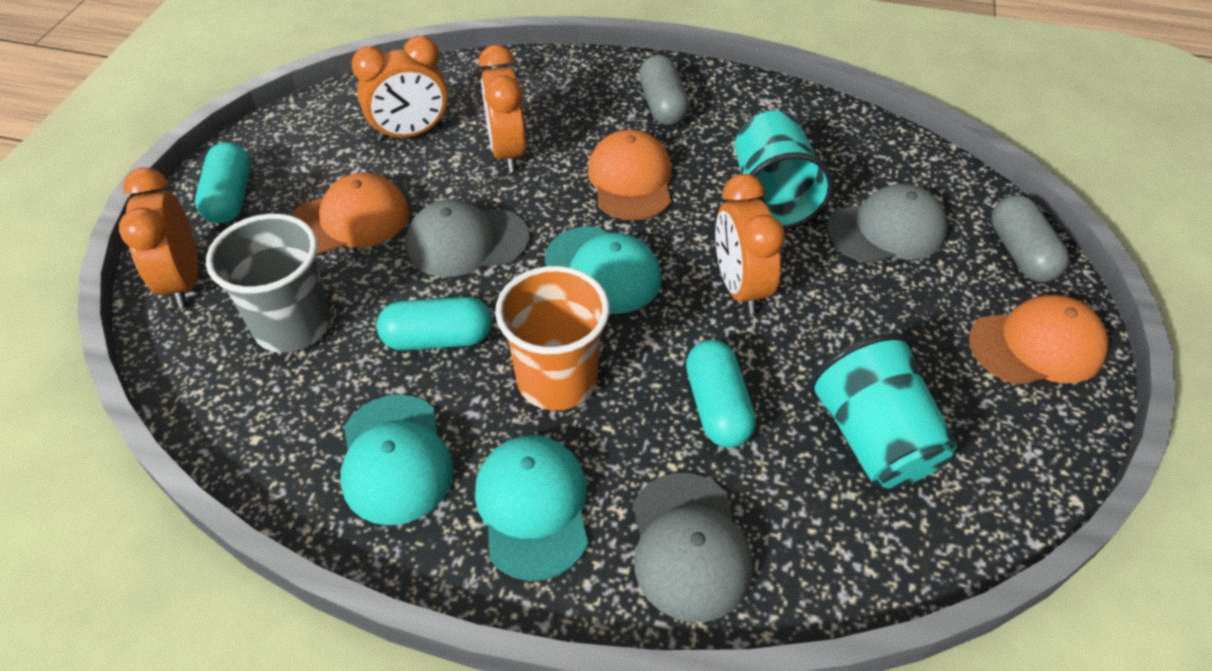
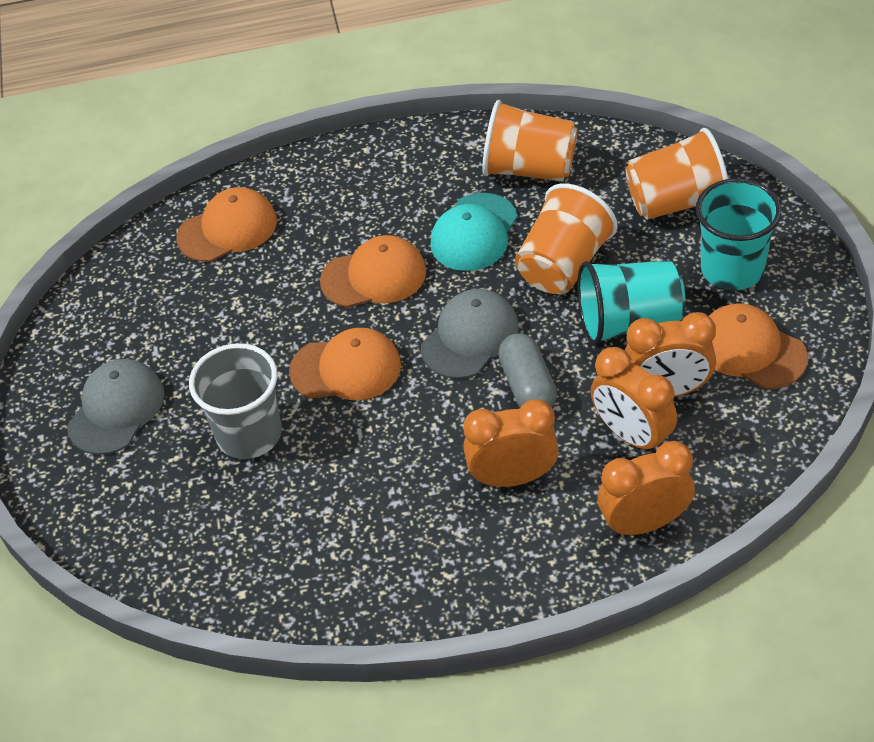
grey cap: 3 -> 2
grey capsule: 2 -> 1
orange cap: 3 -> 4
orange cup: 1 -> 3
turquoise cap: 3 -> 1
turquoise capsule: 3 -> 0

